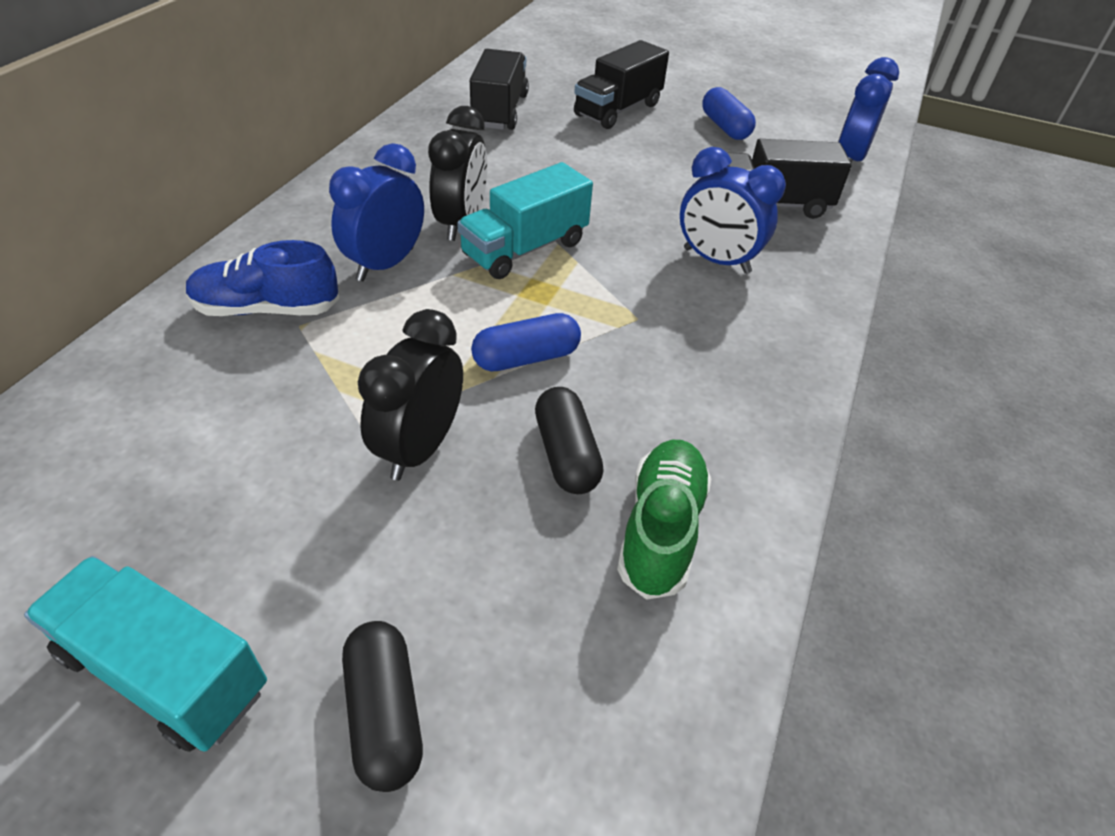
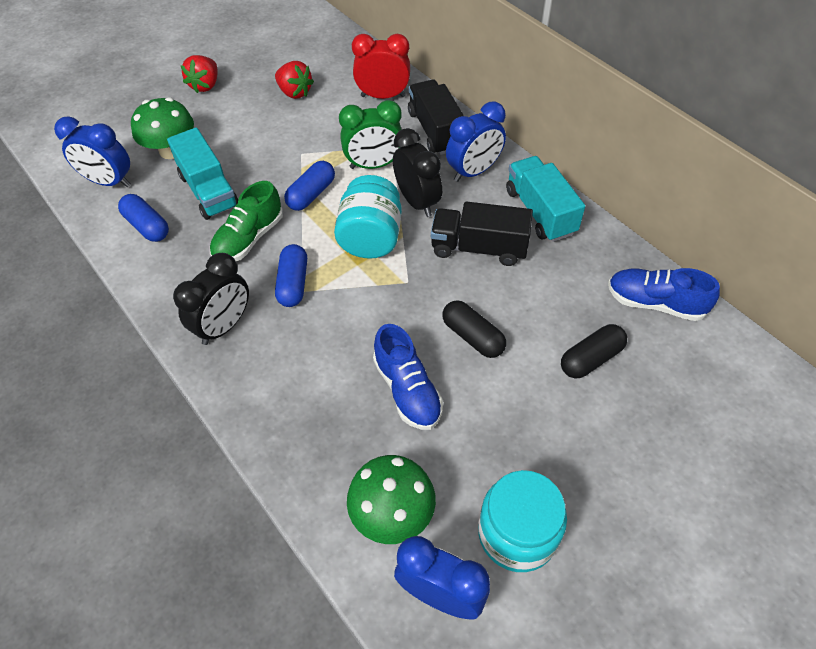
black truck: 3 -> 2
blue capsule: 2 -> 3
blue shoe: 1 -> 2
green clock: 0 -> 1
green mushroom: 0 -> 2
red clock: 0 -> 1
red strawberry: 0 -> 2
turquoise jar: 0 -> 2

